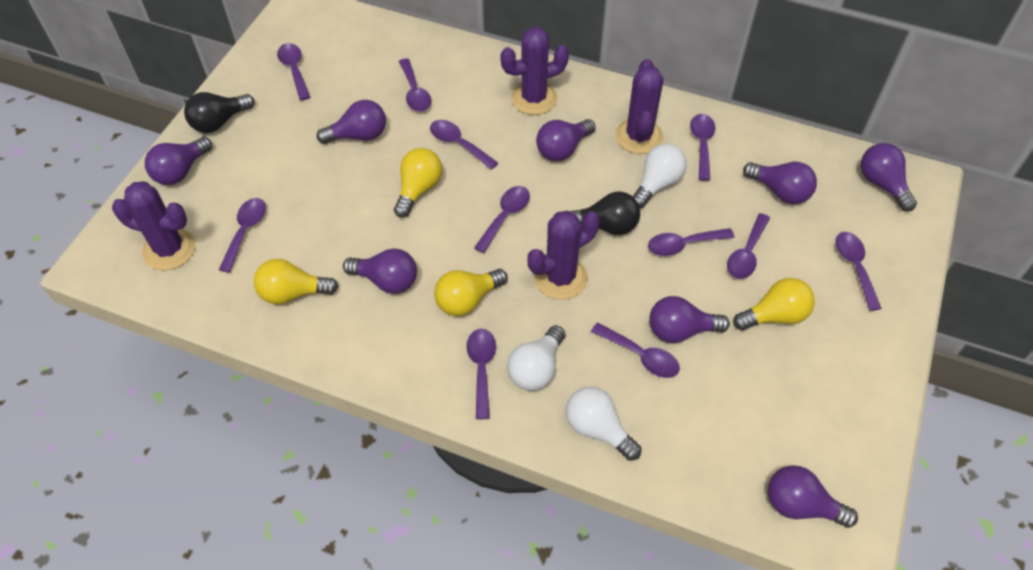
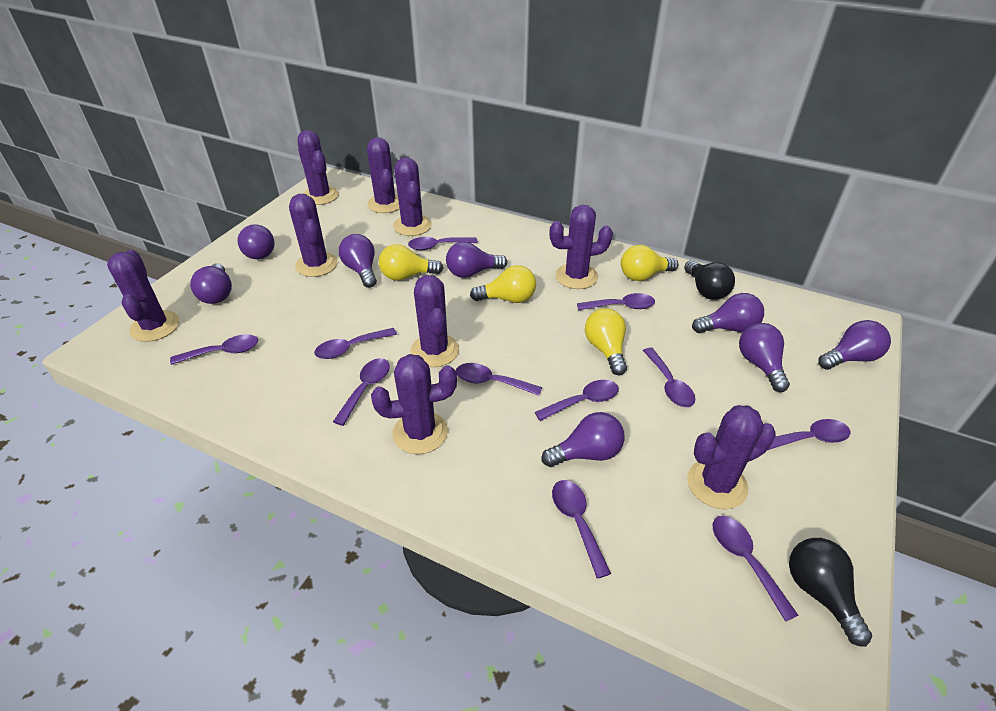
purple cactus: 4 -> 9
white light bulb: 3 -> 0

